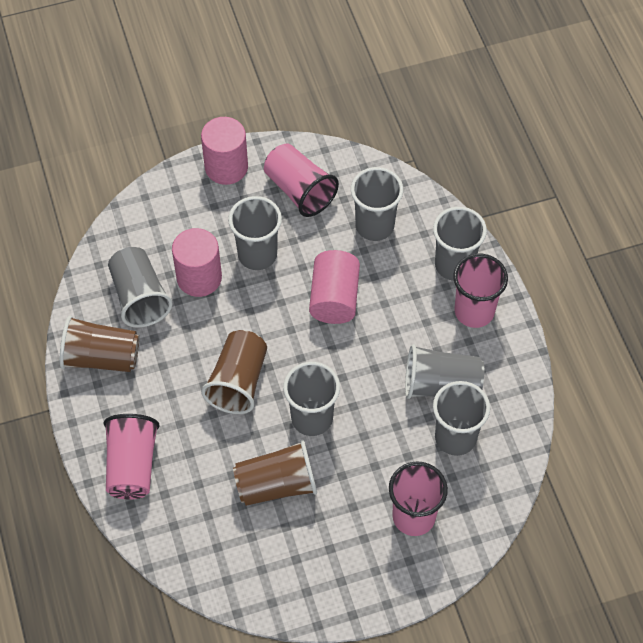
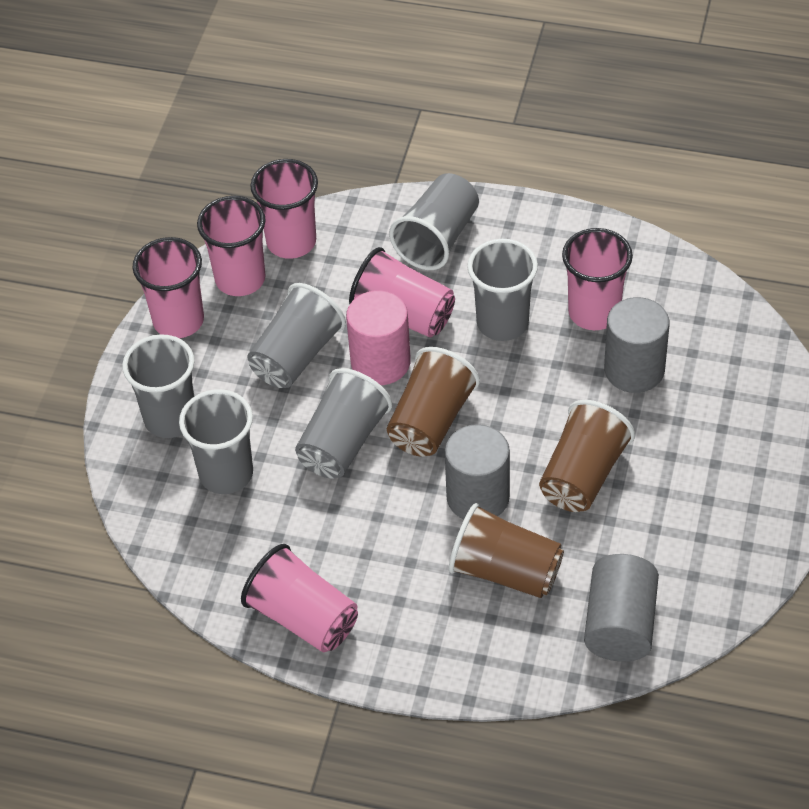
grey cup: 7 -> 6
grey cylinder: 0 -> 3
pink cup: 4 -> 6
pink cylinder: 3 -> 1

